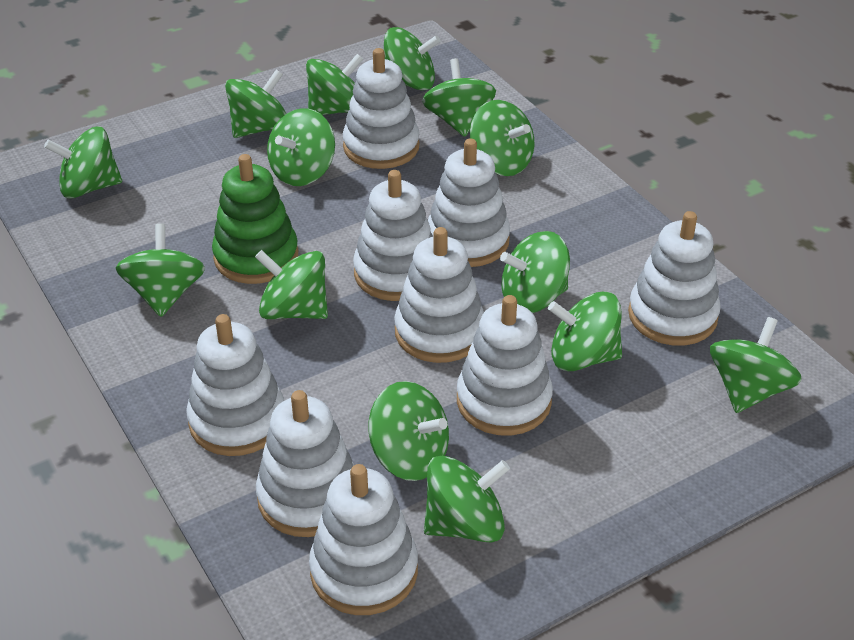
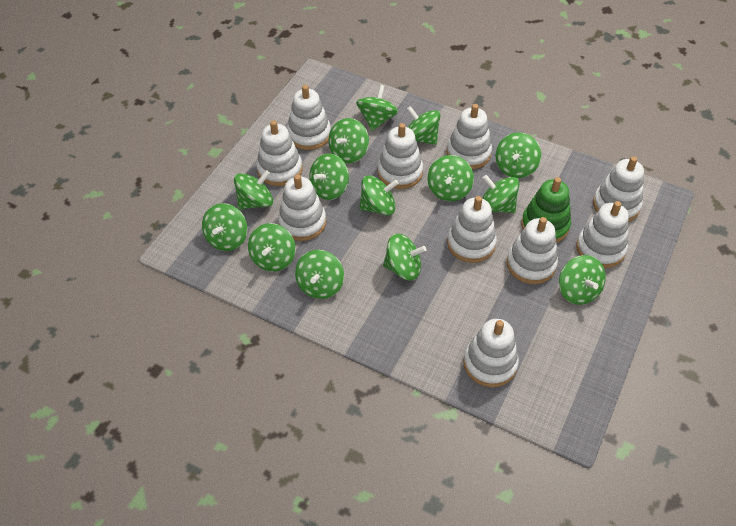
white stacking toy: 9 -> 10

